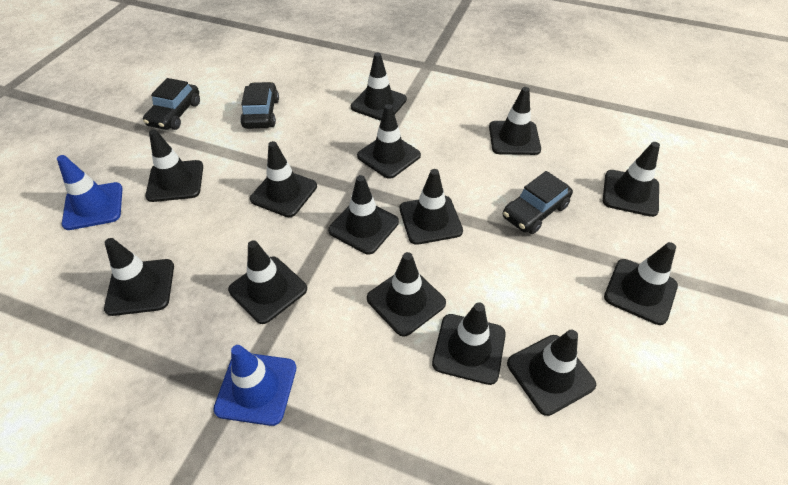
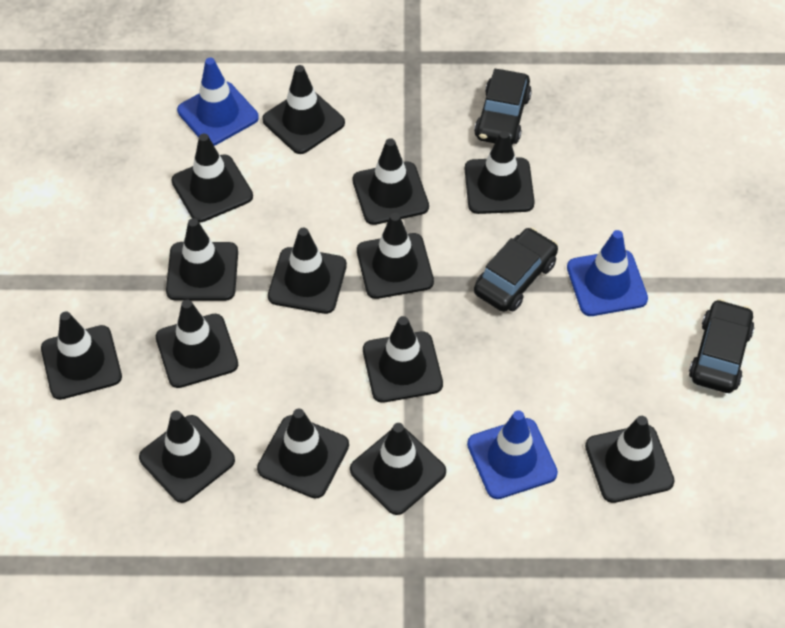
blue traffic cone: 2 -> 3

